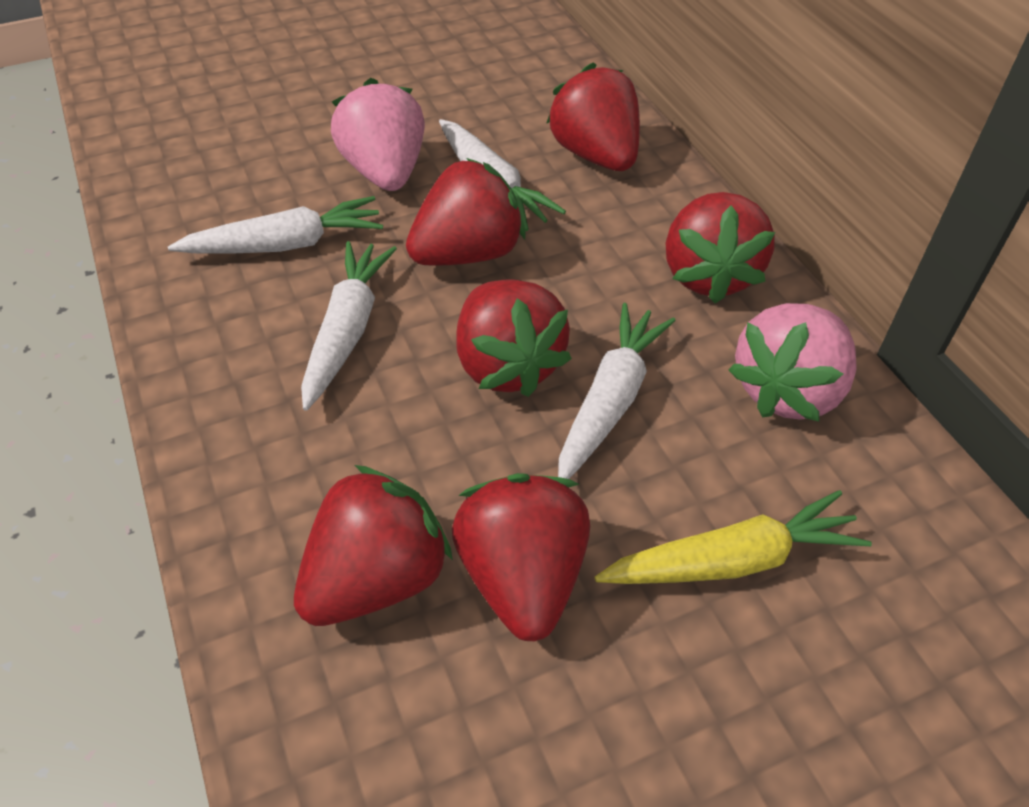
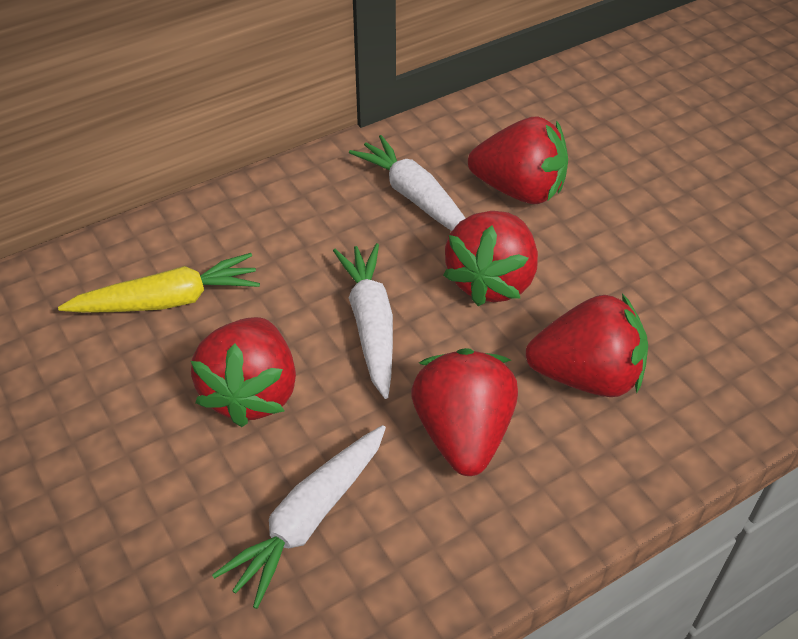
pink strawberry: 2 -> 0
red strawberry: 6 -> 5
white carrot: 4 -> 3

